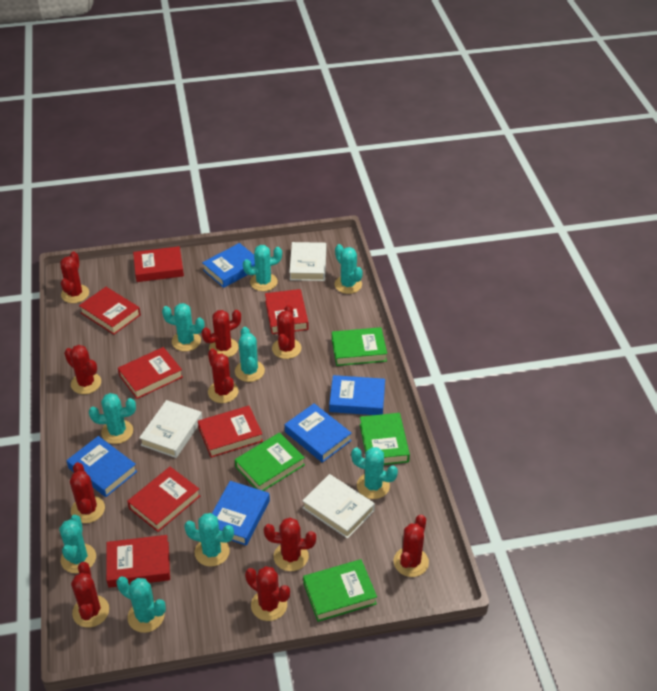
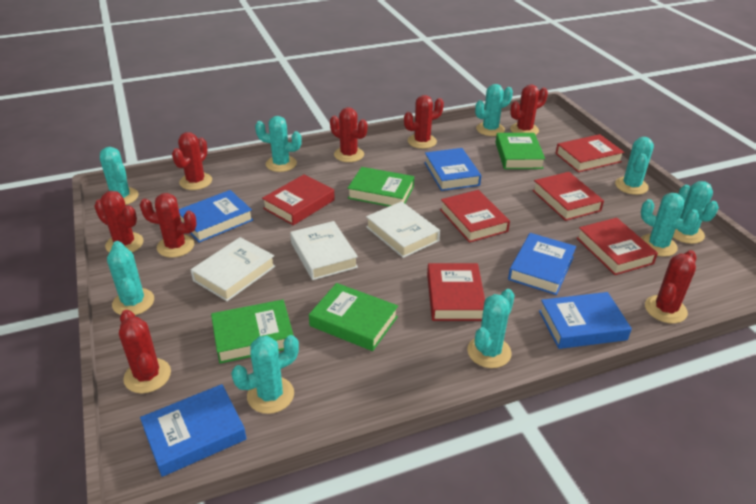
red book: 7 -> 6
red cactus: 10 -> 8

